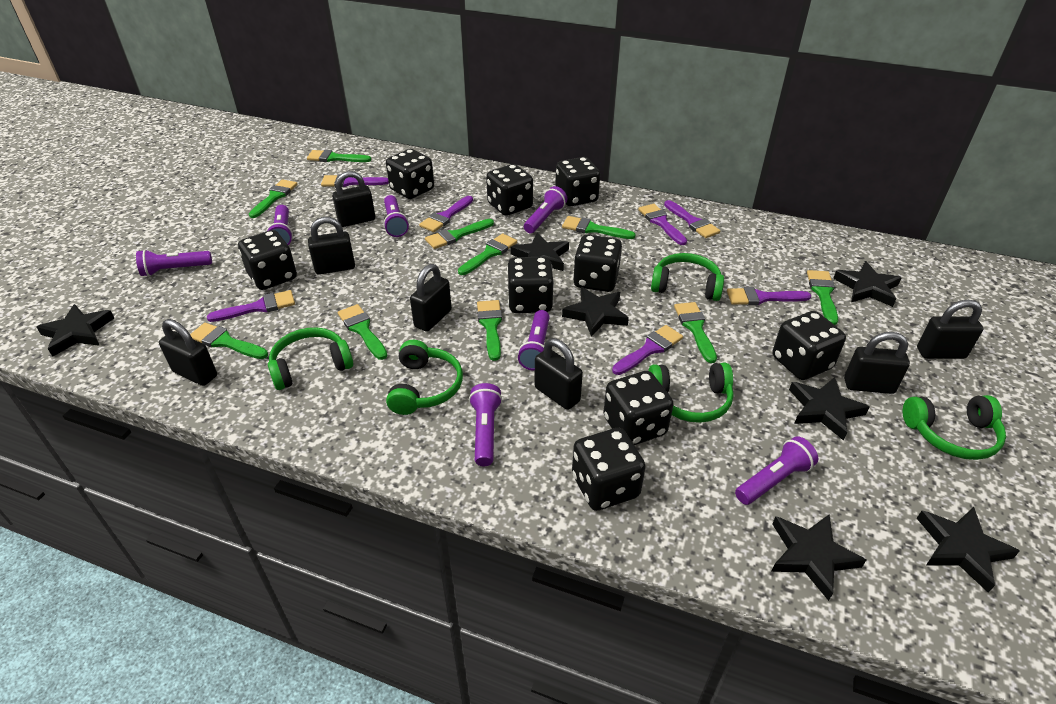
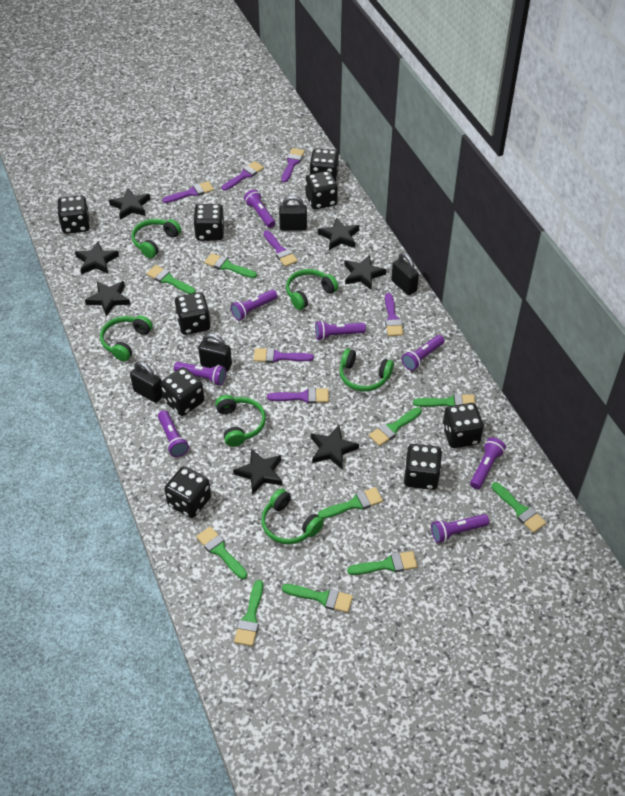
black padlock: 7 -> 4
green headphones: 5 -> 6
purple flashlight: 7 -> 8

